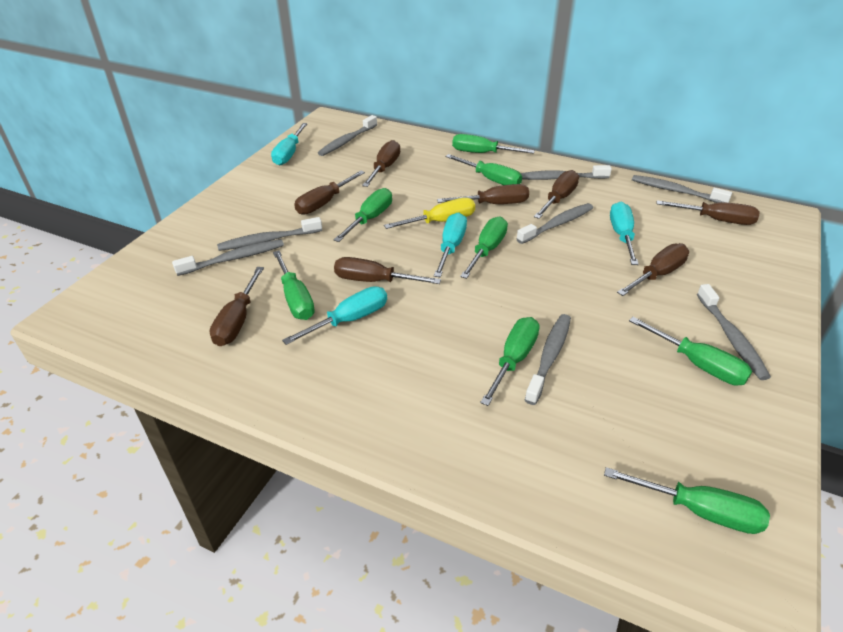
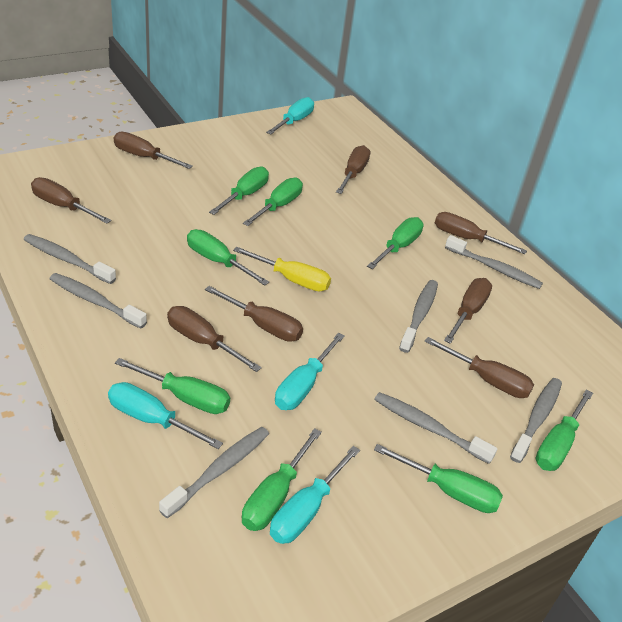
grey toothbrush: 8 -> 7

